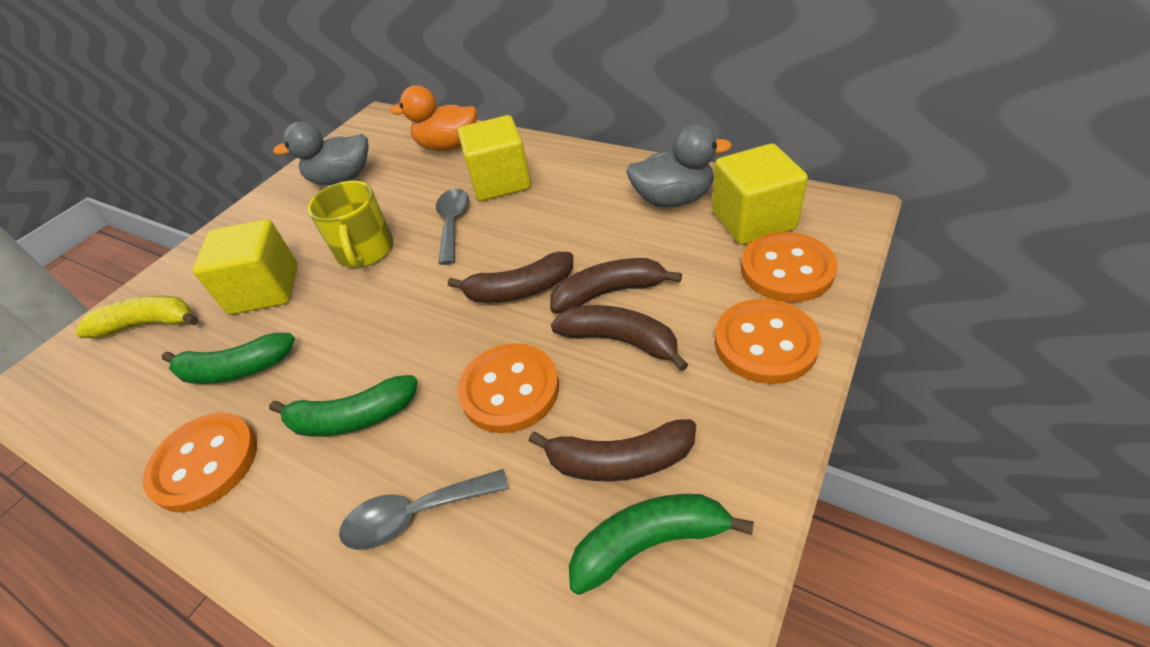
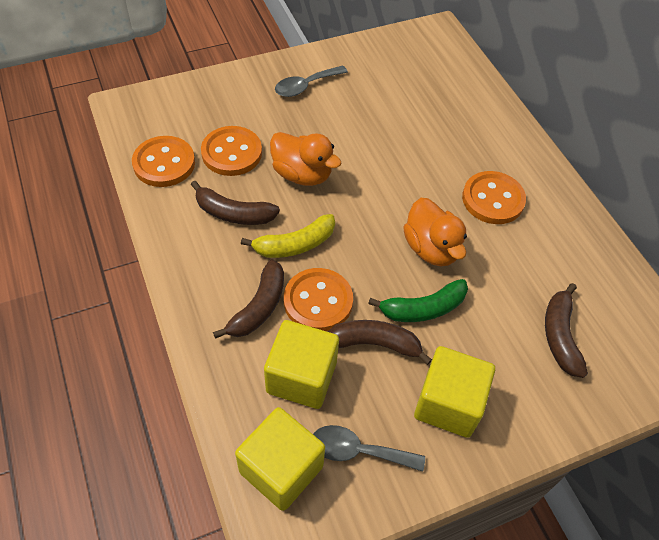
green banana: 3 -> 1
grey duck: 2 -> 0
orange duck: 1 -> 2
yellow mug: 1 -> 0

